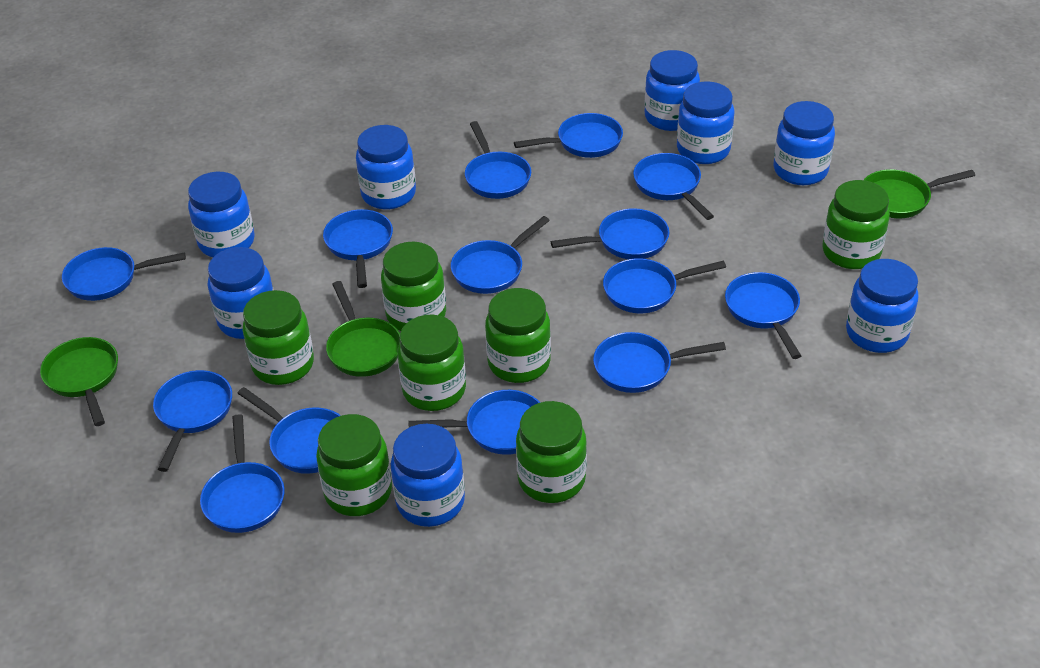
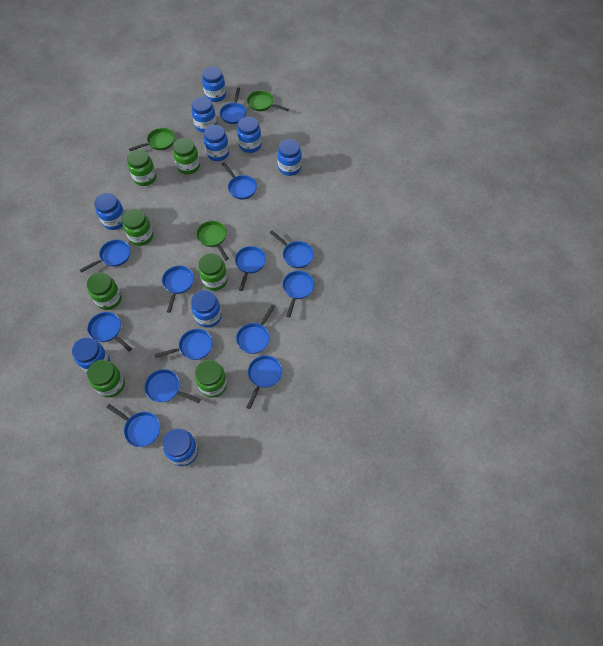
blue jar: 8 -> 9
blue pan: 14 -> 13

